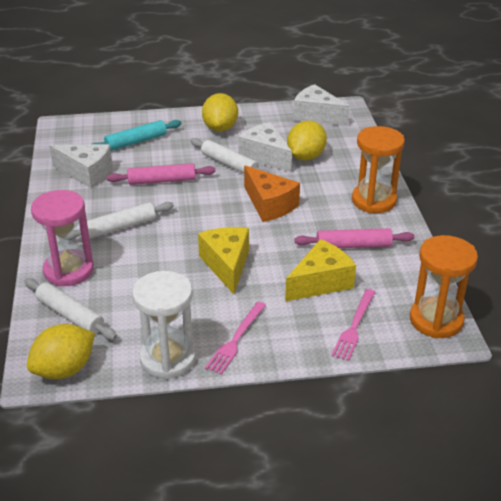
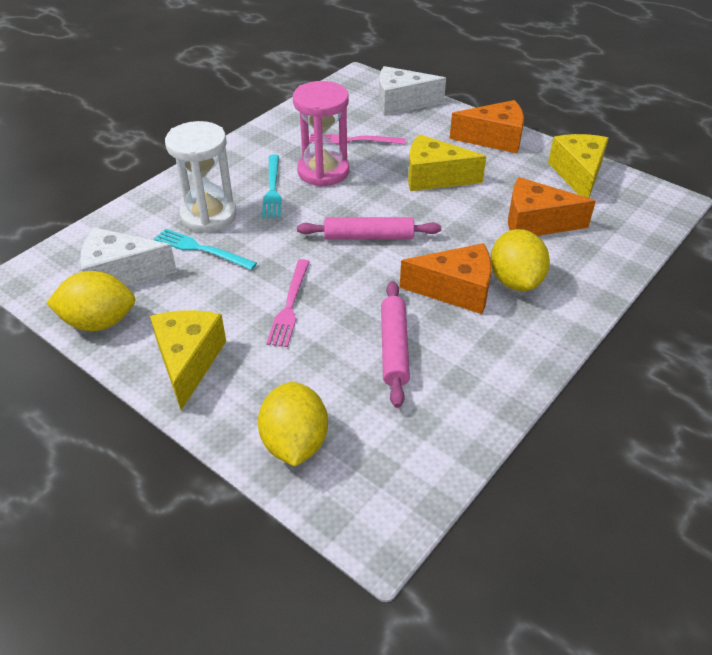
orange cheese: 1 -> 3
orange hourglass: 2 -> 0
turquoise fork: 0 -> 2
turquoise rolling pin: 1 -> 0
white cheese: 3 -> 2
white rolling pin: 3 -> 0
yellow cheese: 2 -> 3

